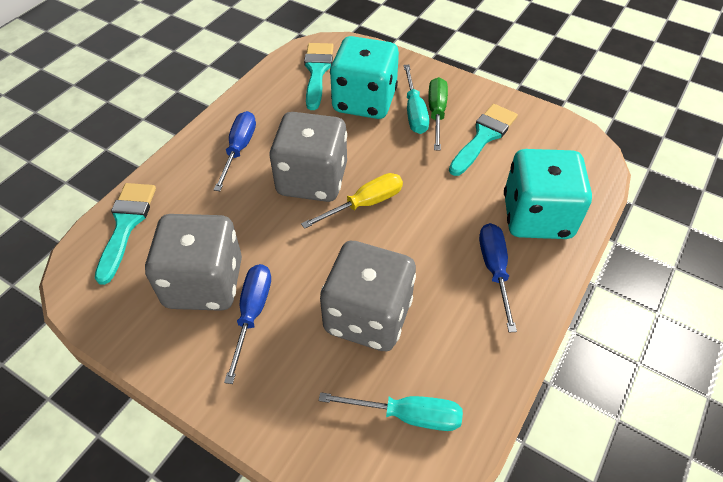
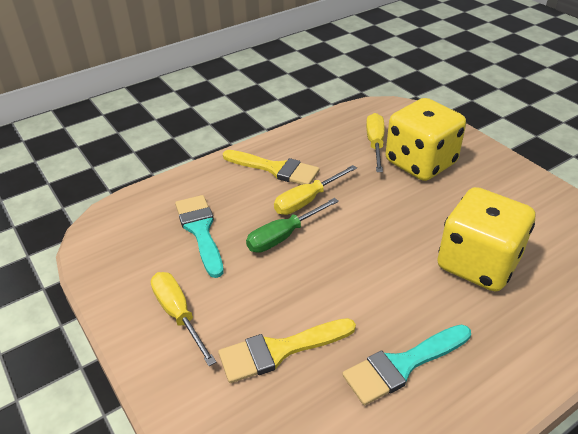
blue screwdriver: 3 -> 0
grey dice: 3 -> 0
turquoise brush: 3 -> 2
turquoise dice: 2 -> 0
turquoise screwdriver: 2 -> 0
yellow brush: 0 -> 2
yellow dice: 0 -> 2
yellow screwdriver: 1 -> 3

